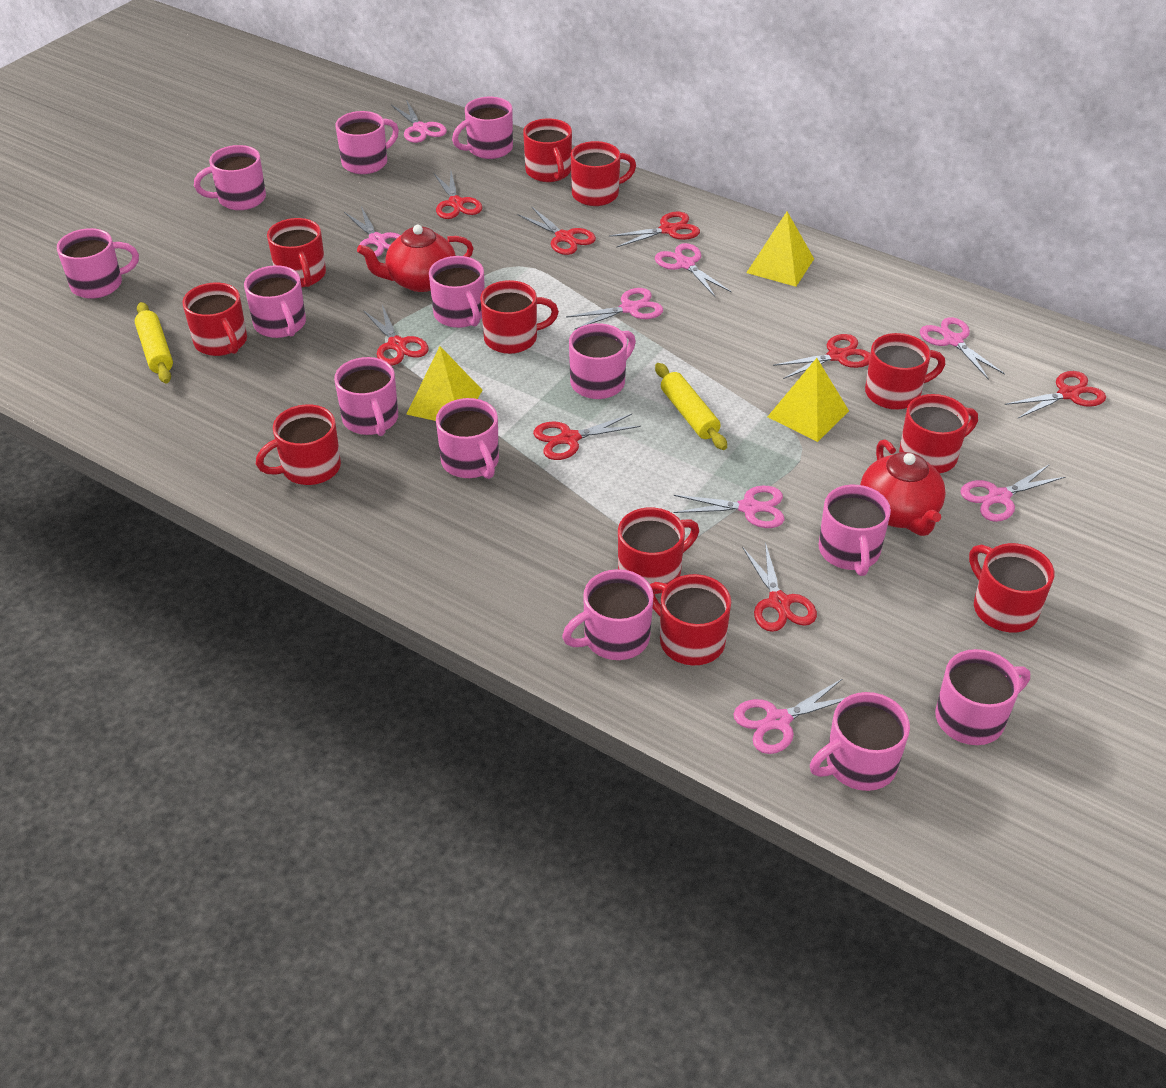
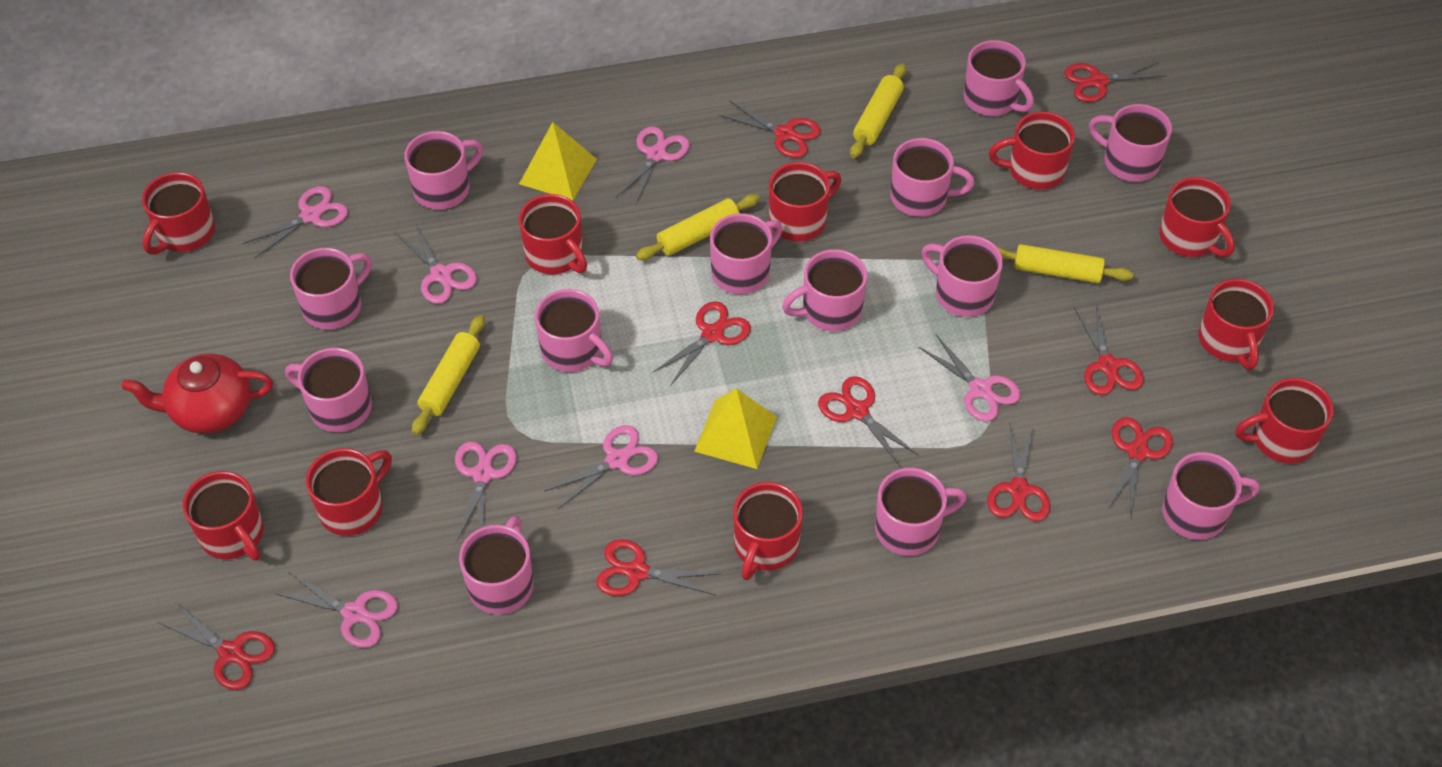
pink scissors: 8 -> 7
red mug: 11 -> 10
red scissors: 8 -> 9
red teapot: 2 -> 1
yellow pyramid: 3 -> 2
yellow rolling pin: 2 -> 4

